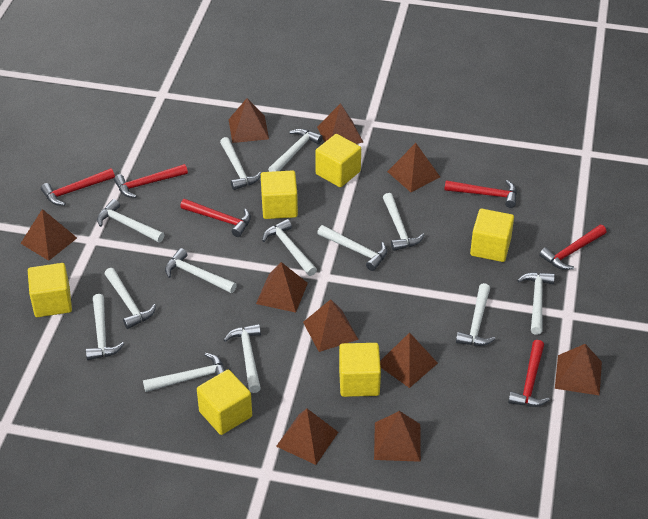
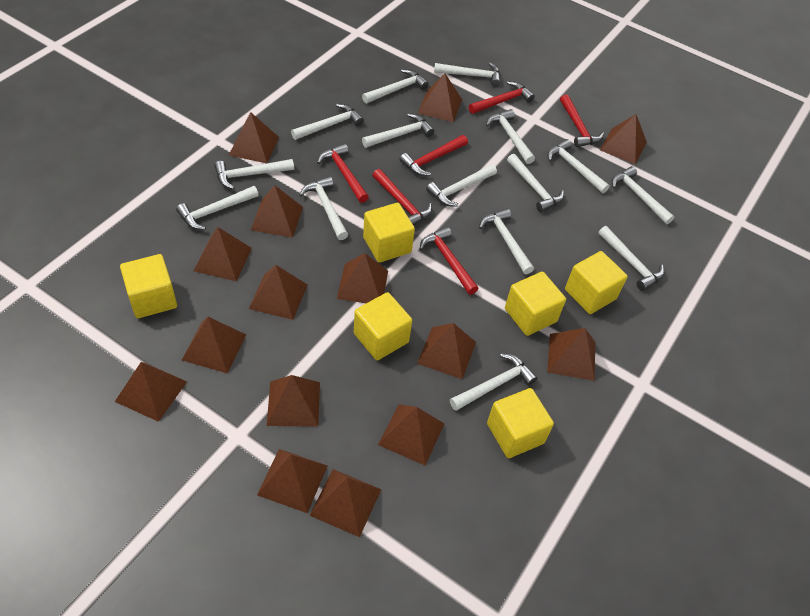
brown pyramid: 10 -> 15
white hammer: 13 -> 15

